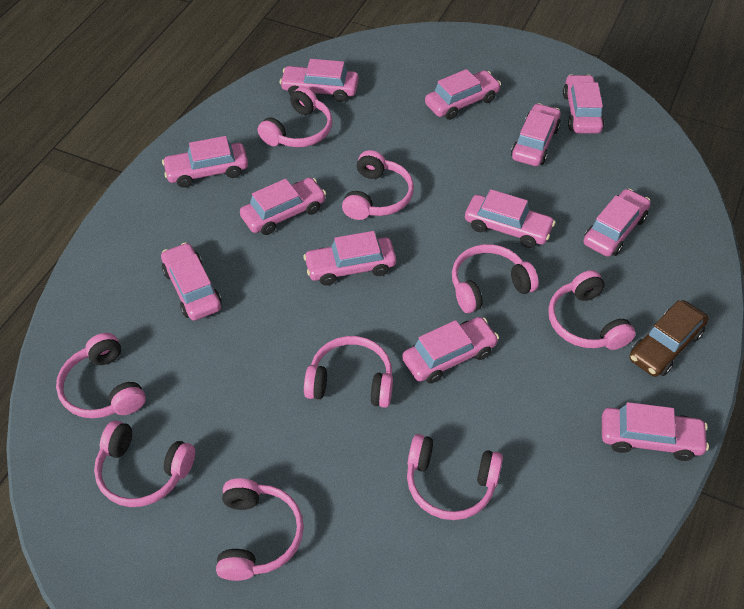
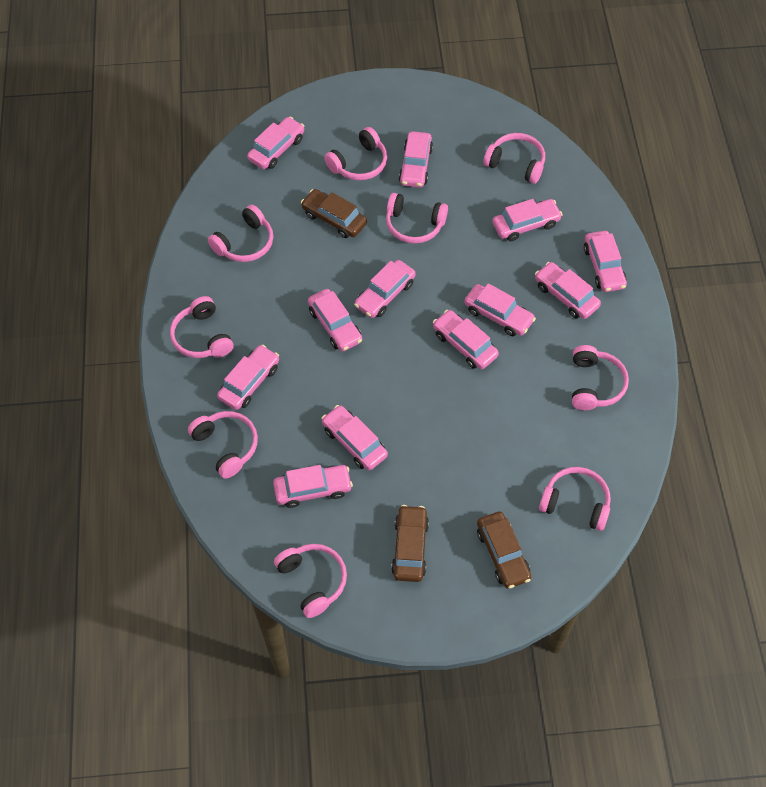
brown car: 1 -> 3

